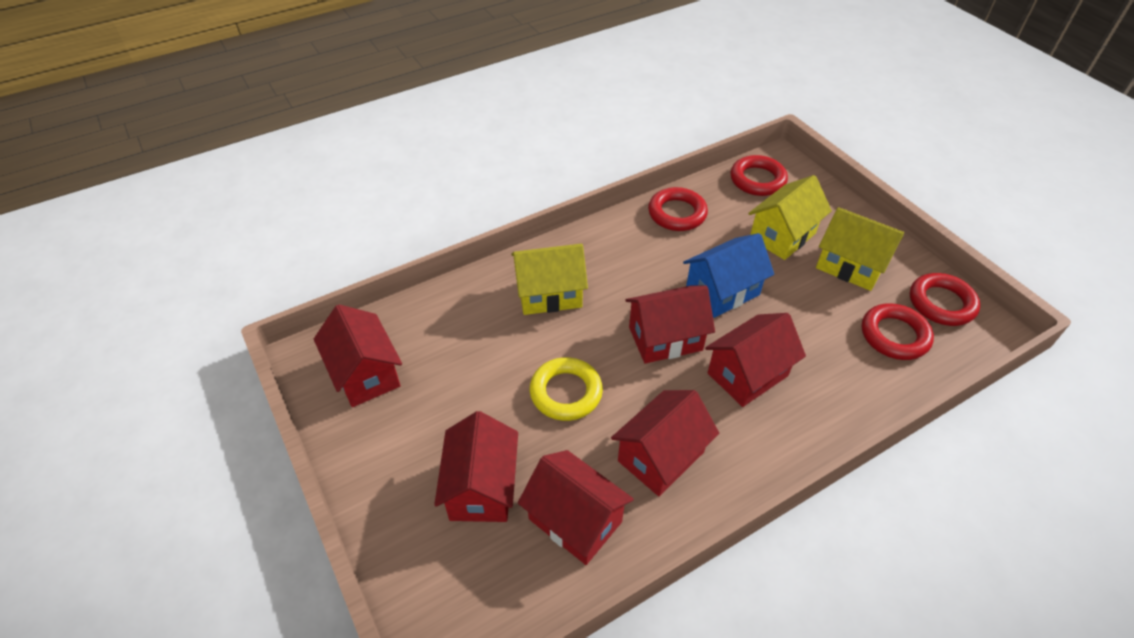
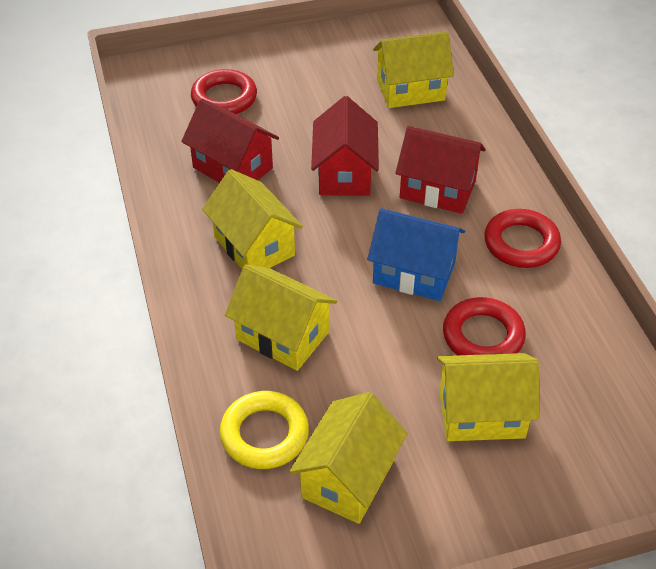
red house: 6 -> 3
red ring: 4 -> 3
yellow house: 3 -> 5

